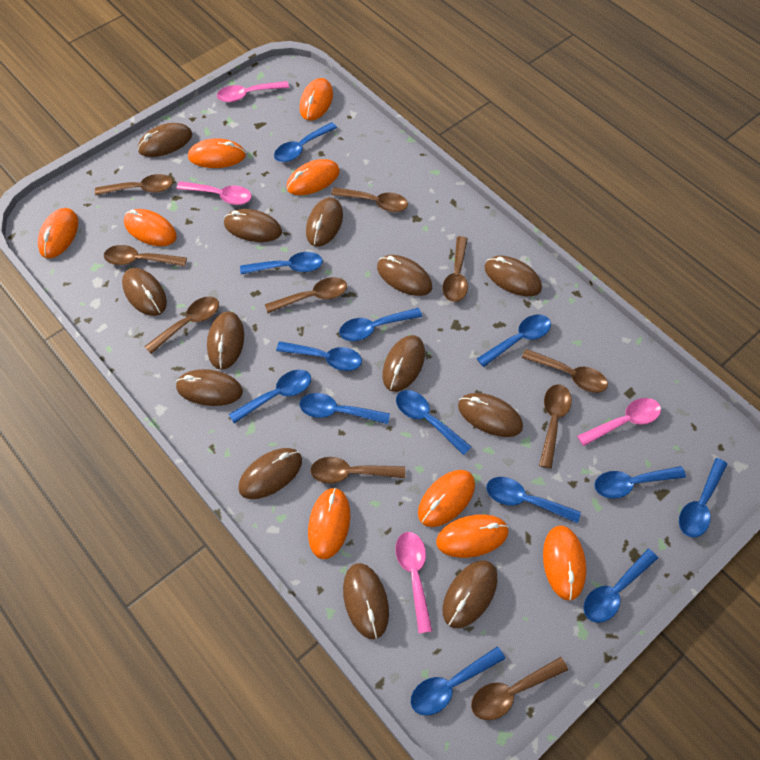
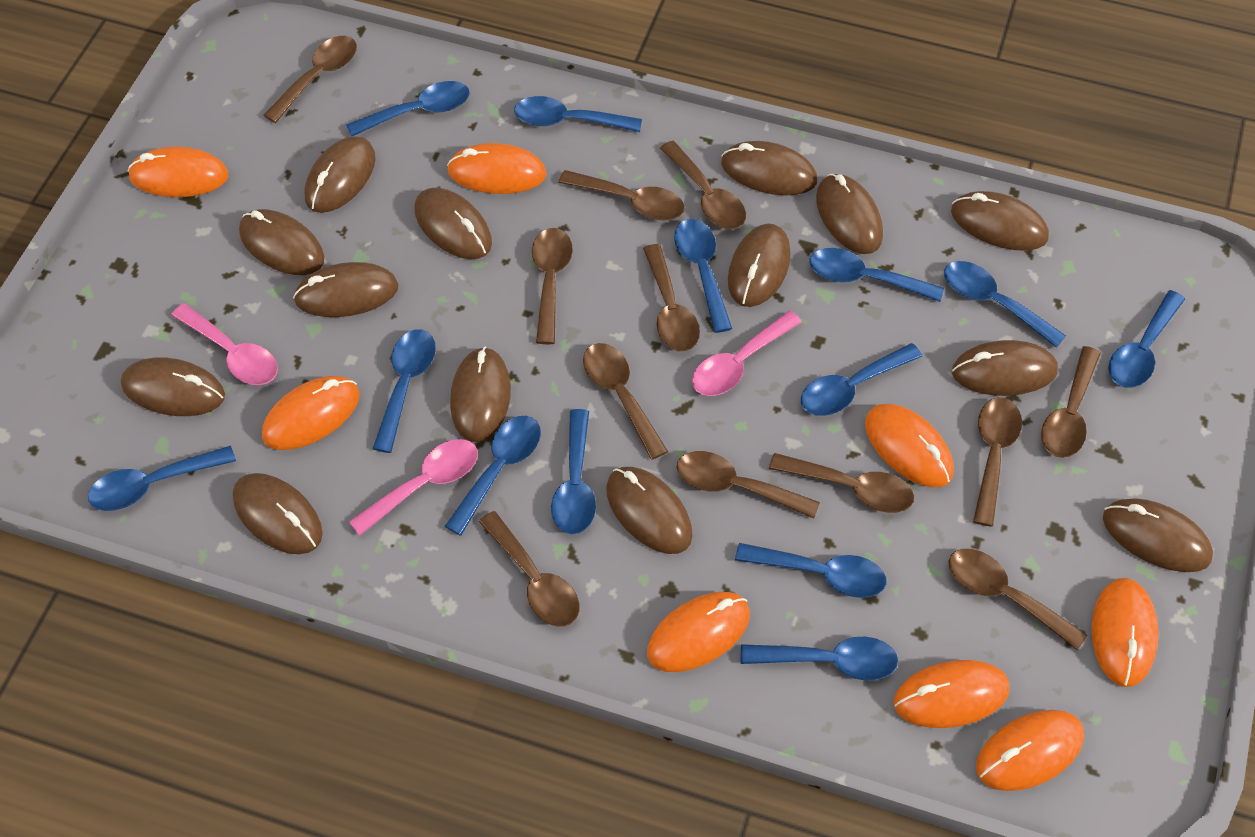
brown mouse: 13 -> 14
brown spoon: 10 -> 12
orange mouse: 9 -> 8
pink spoon: 4 -> 3

